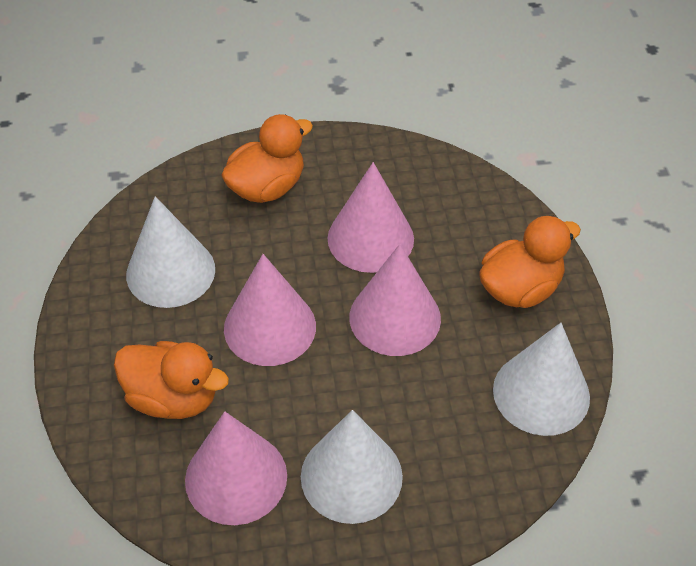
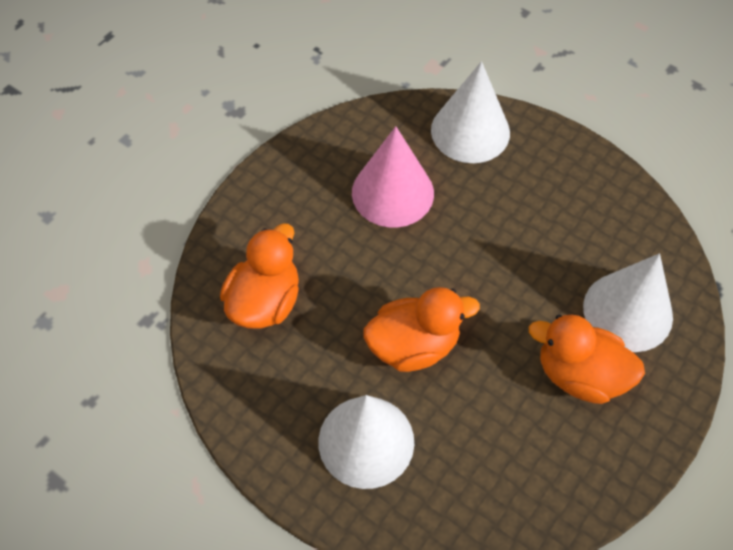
pink cone: 4 -> 1

